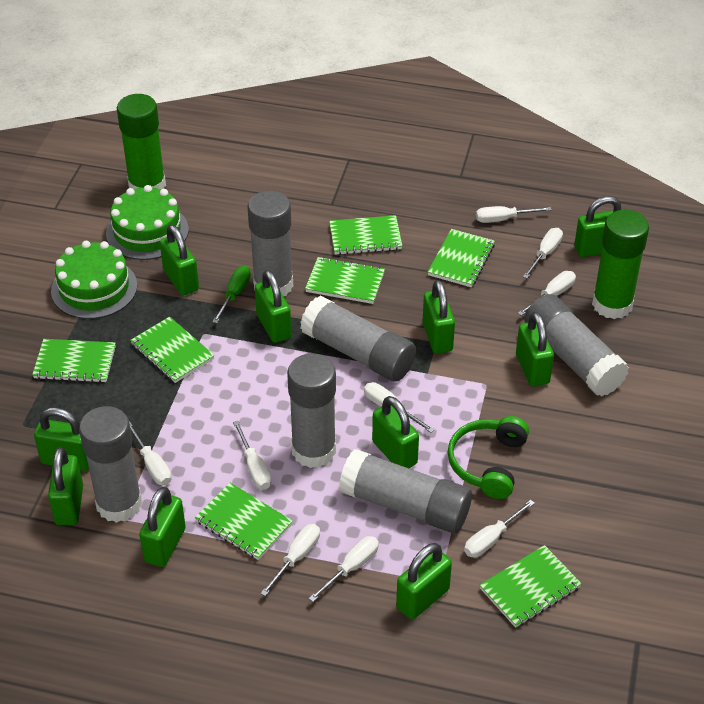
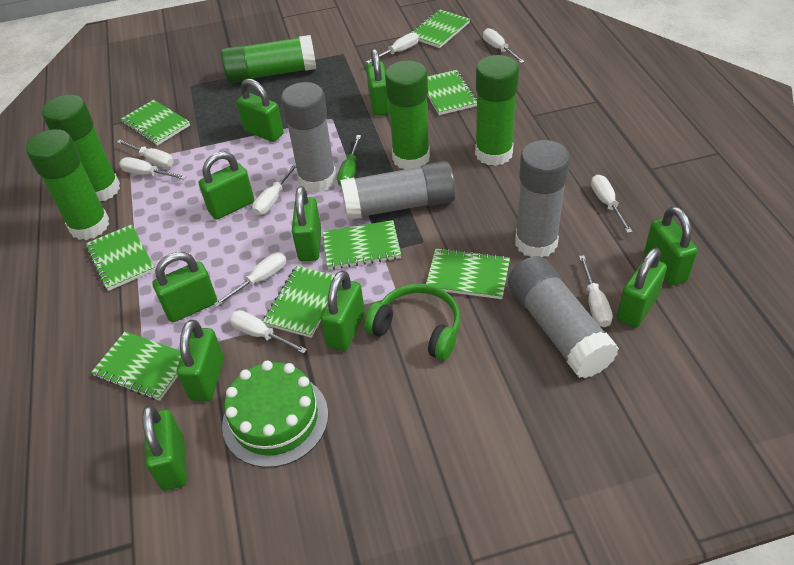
green cake: 2 -> 1
green glue stick: 2 -> 5
green notebook: 7 -> 8
grey glue stick: 6 -> 4

